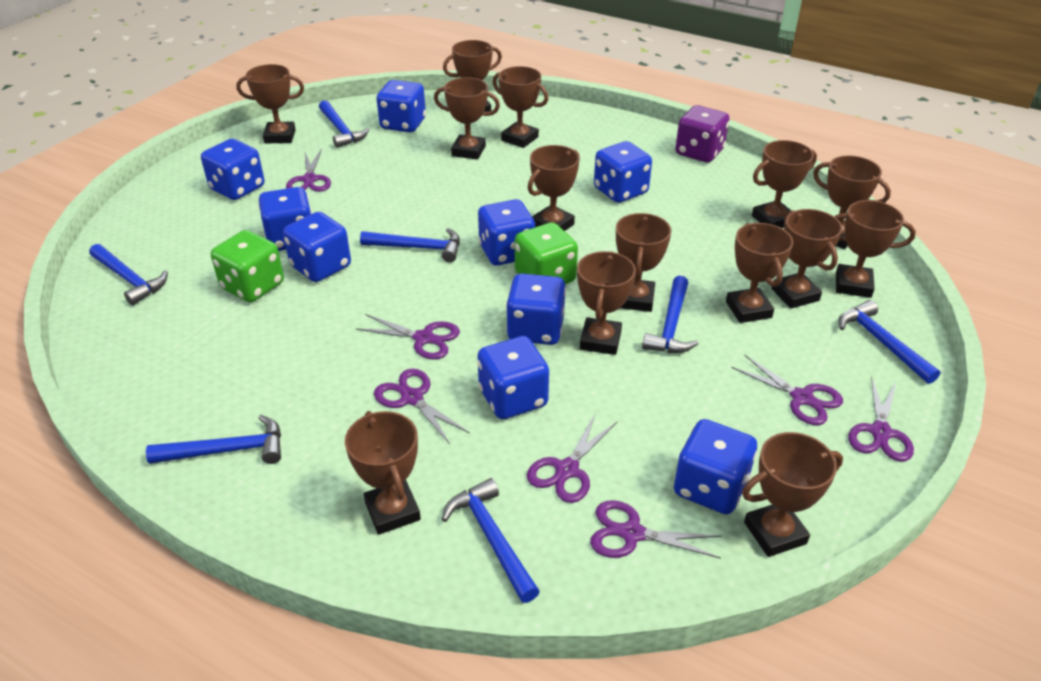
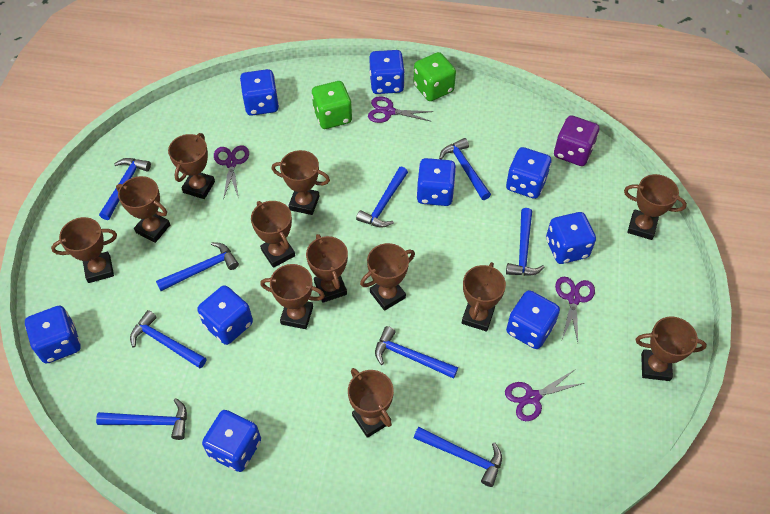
blue hammer: 7 -> 9
brown trophy: 14 -> 12
purple scissors: 7 -> 4

